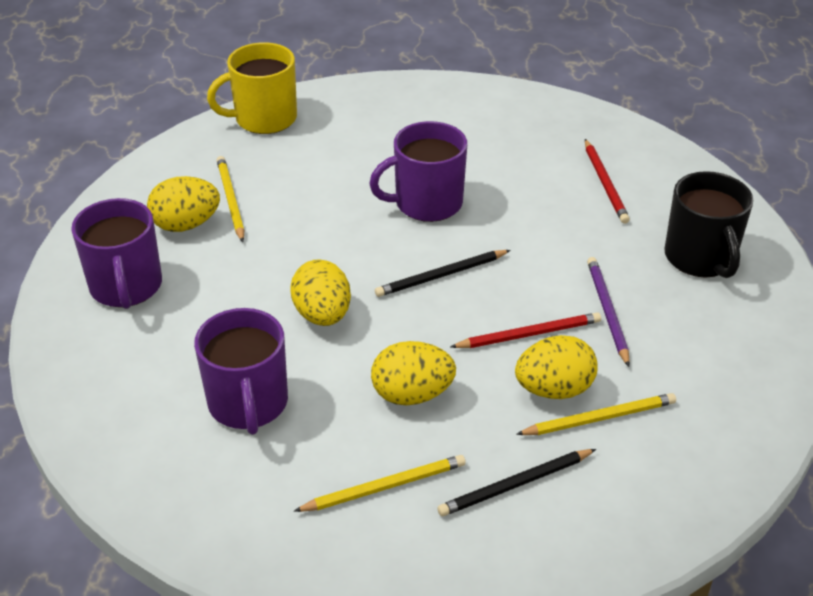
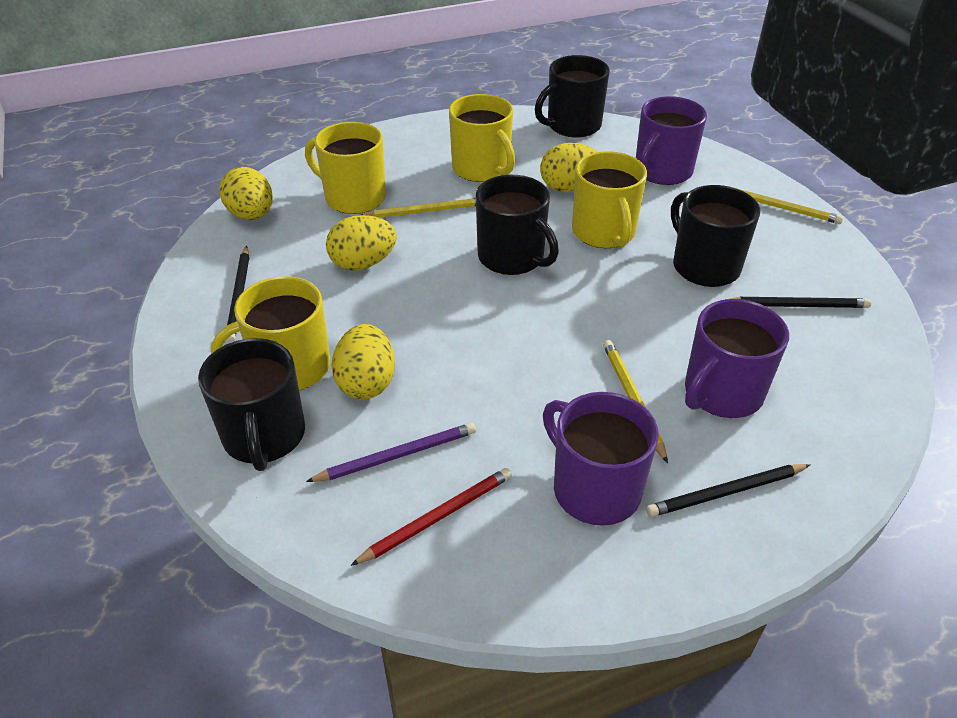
black mug: 1 -> 4
black pencil: 2 -> 3
red pencil: 2 -> 1
yellow mug: 1 -> 4

